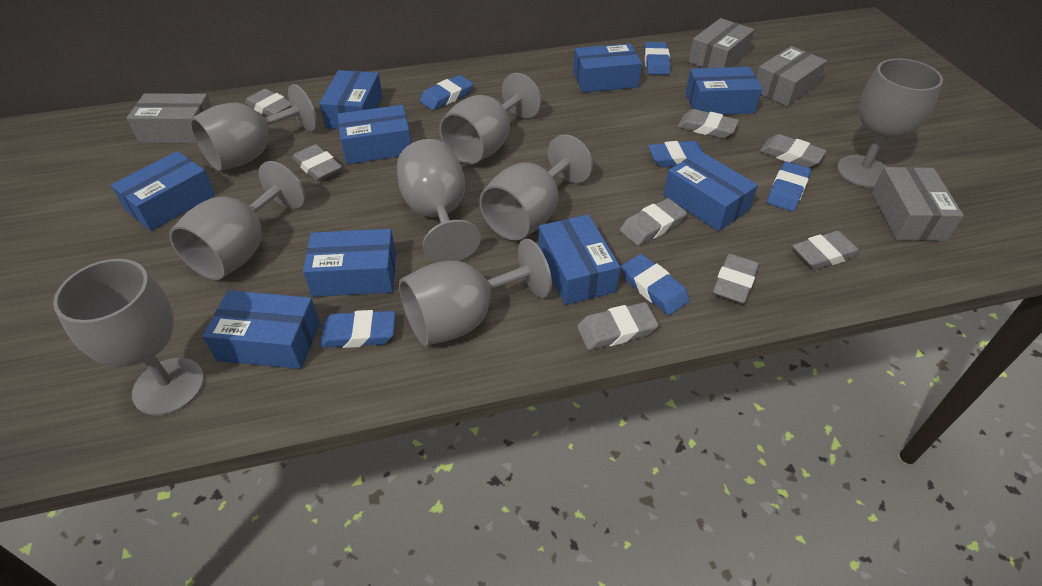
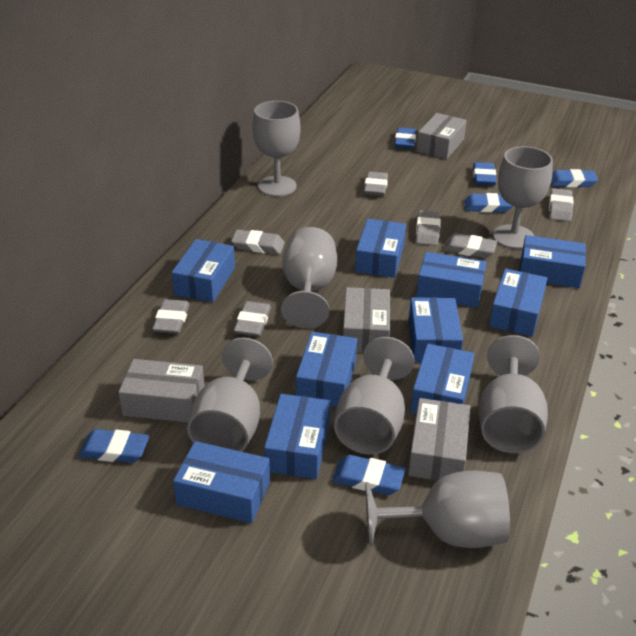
blue box: 9 -> 10
grey eraser: 8 -> 7
grey goblet: 8 -> 7

